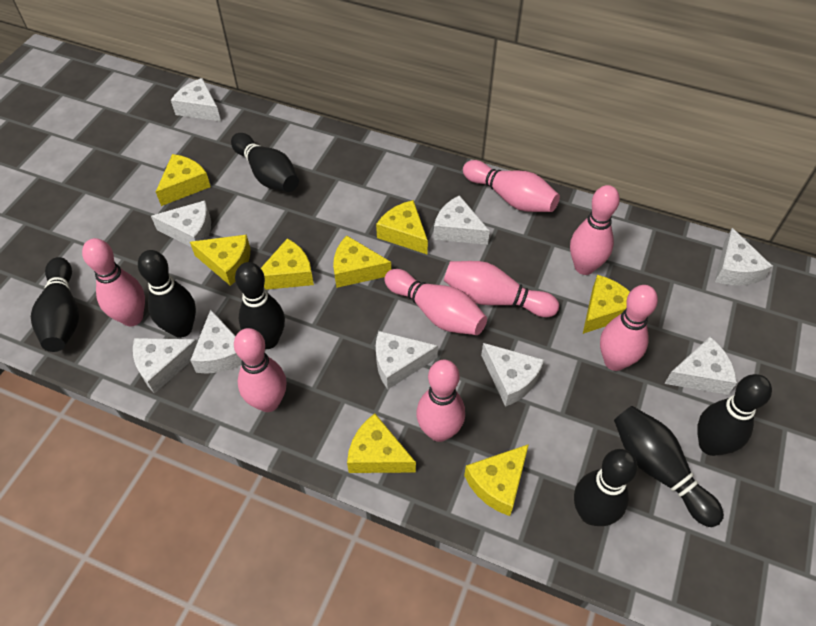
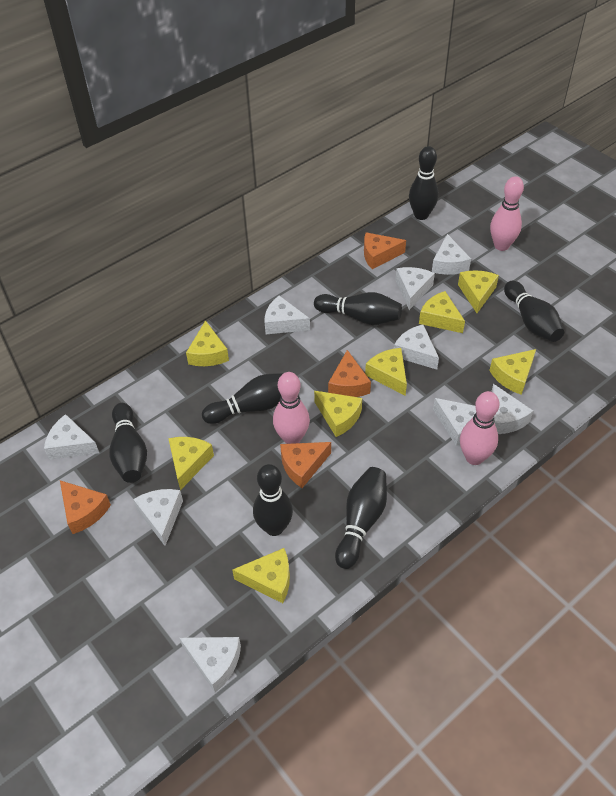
orange cheese: 0 -> 4
pink bowling pin: 8 -> 3

